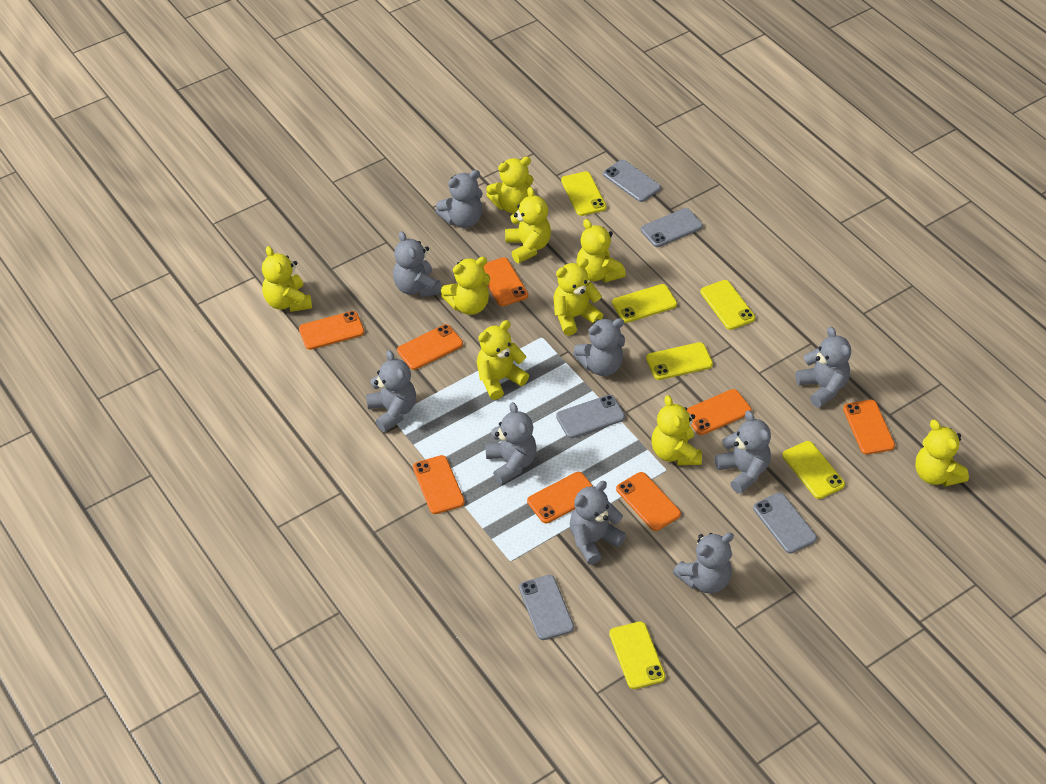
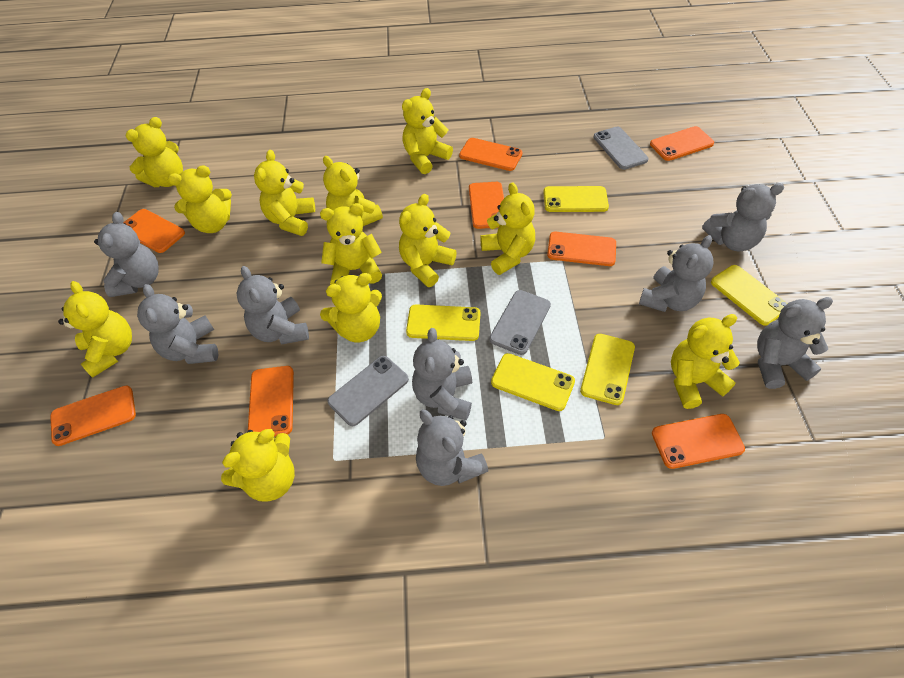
grey phone: 5 -> 3
grey teddy bear: 9 -> 8
yellow phone: 6 -> 5
yellow teddy bear: 9 -> 12

